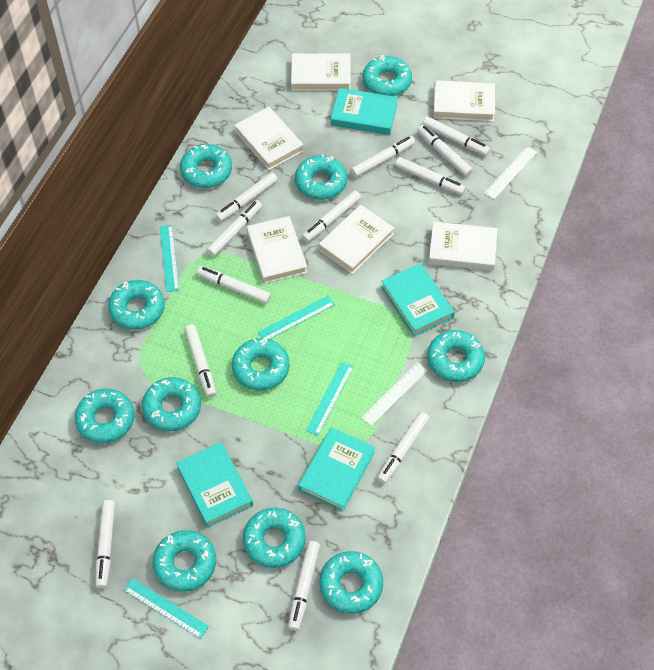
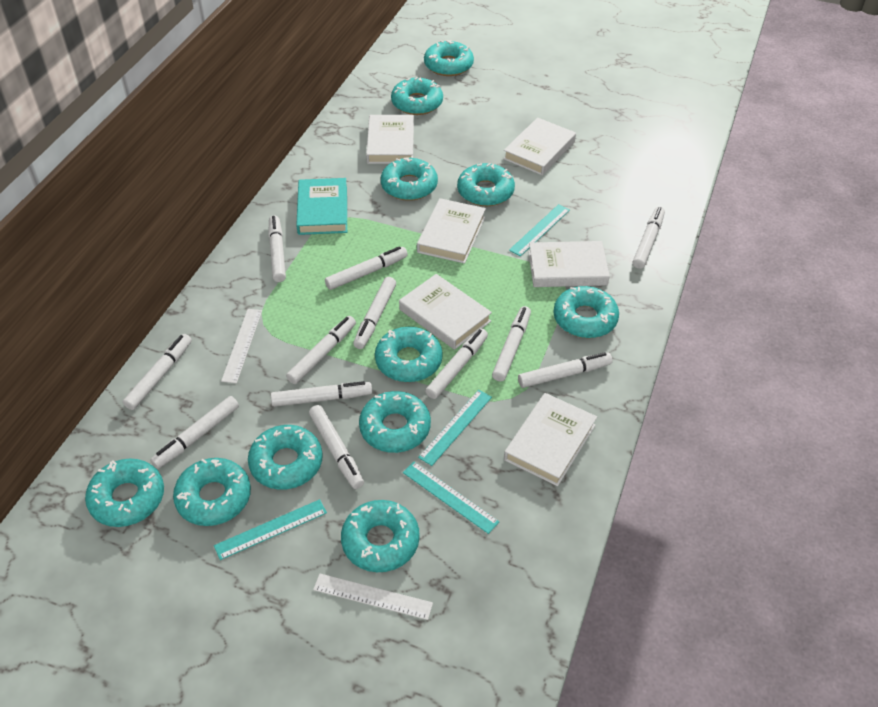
turquoise book: 4 -> 1

